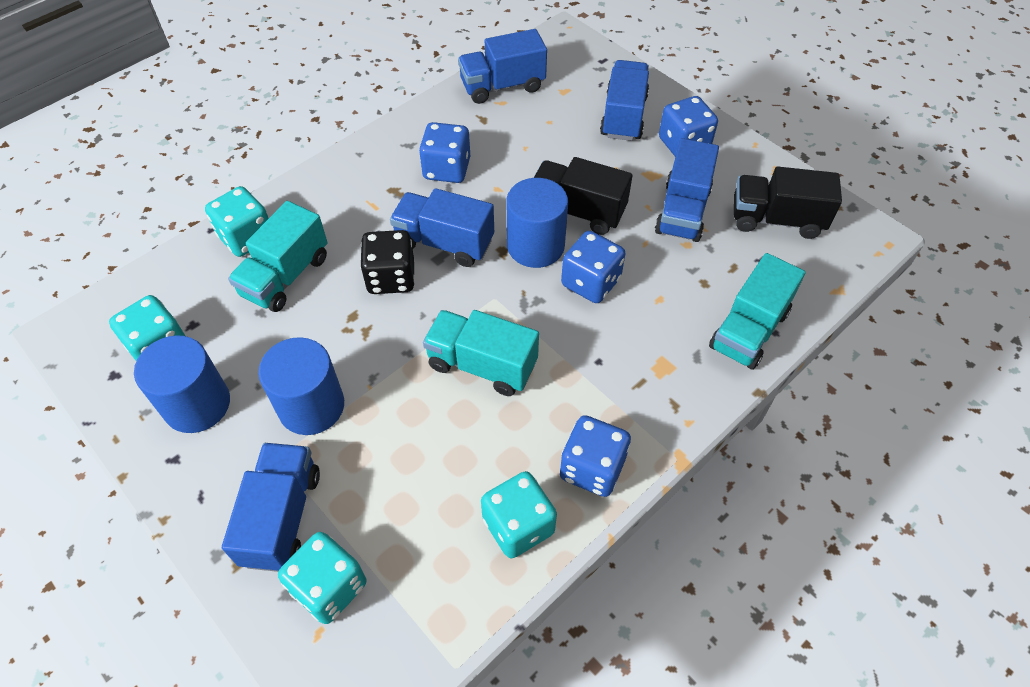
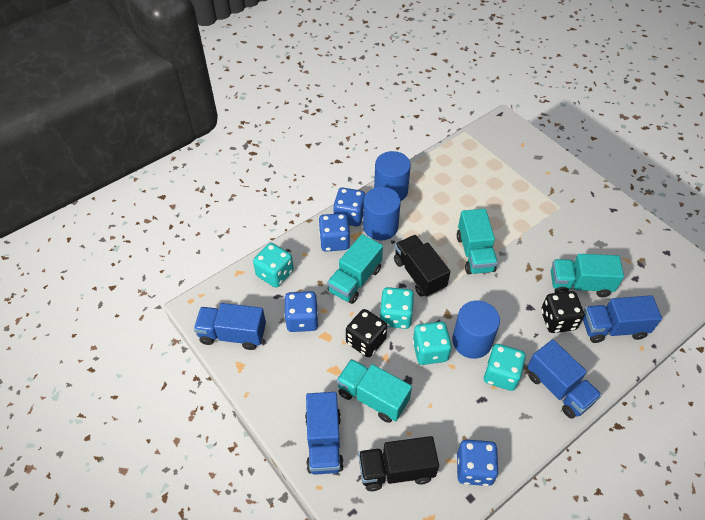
black dice: 1 -> 2
blue truck: 5 -> 4
turquoise truck: 3 -> 4

